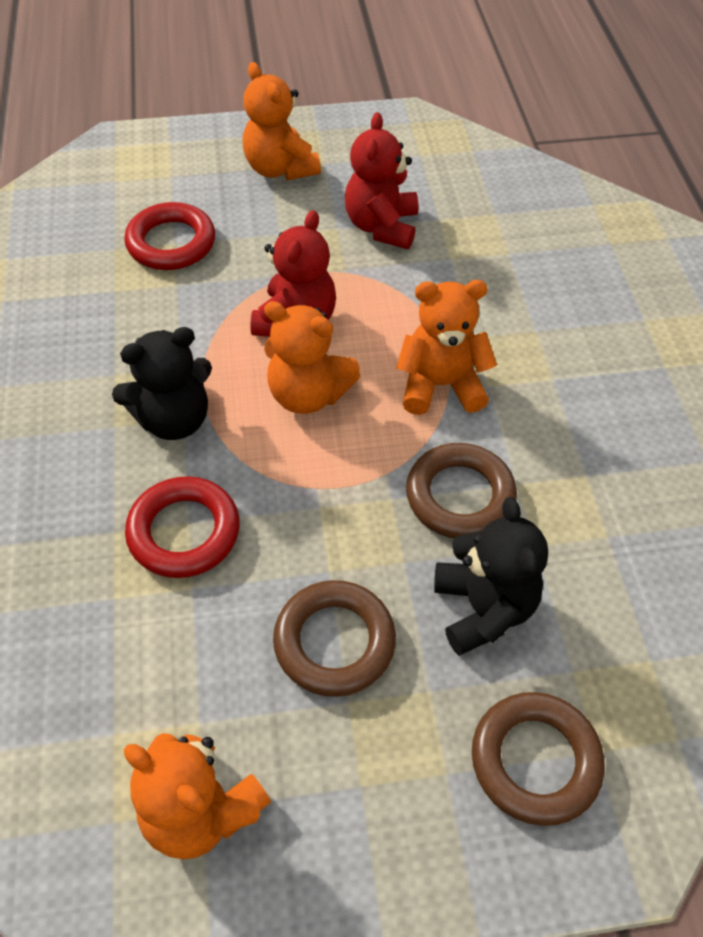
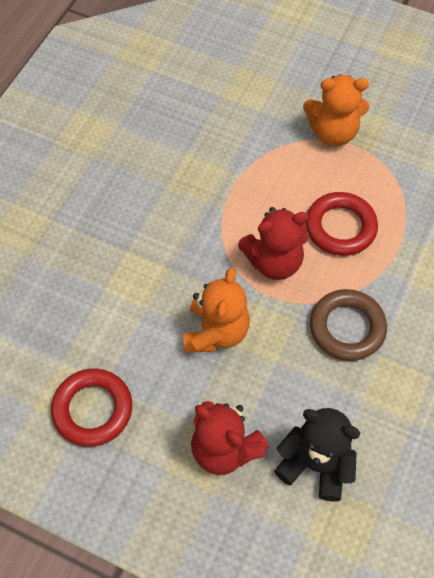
black teddy bear: 2 -> 1
brown ring: 3 -> 1
orange teddy bear: 4 -> 2

